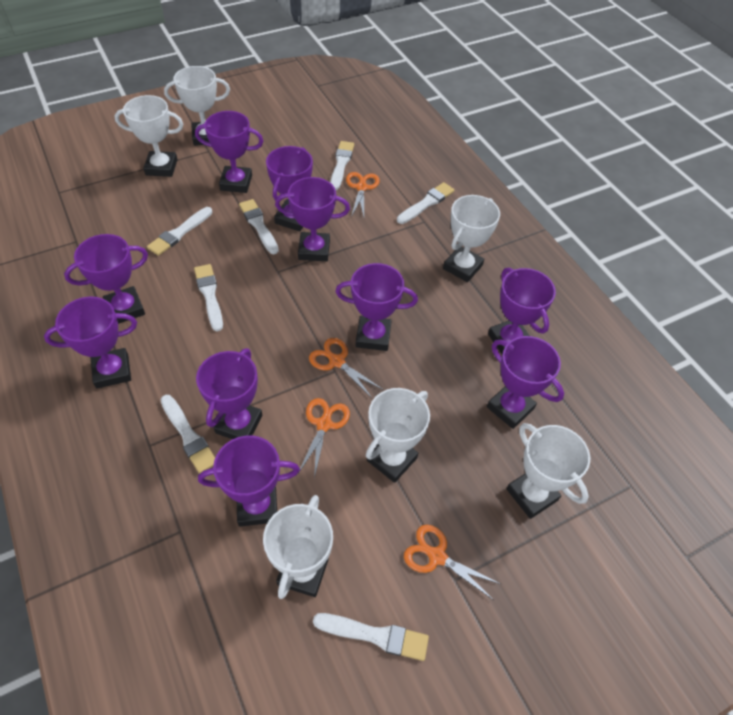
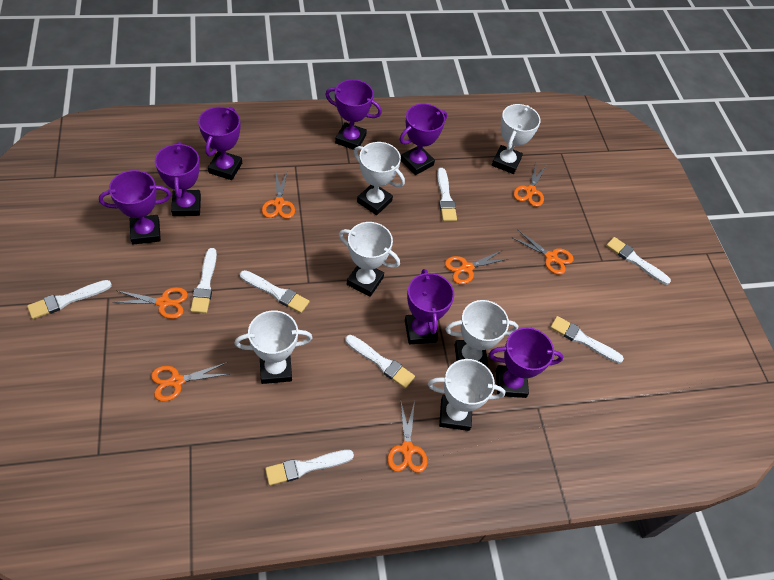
orange scissors: 4 -> 7
purple trophy: 10 -> 7
white brush: 7 -> 8

